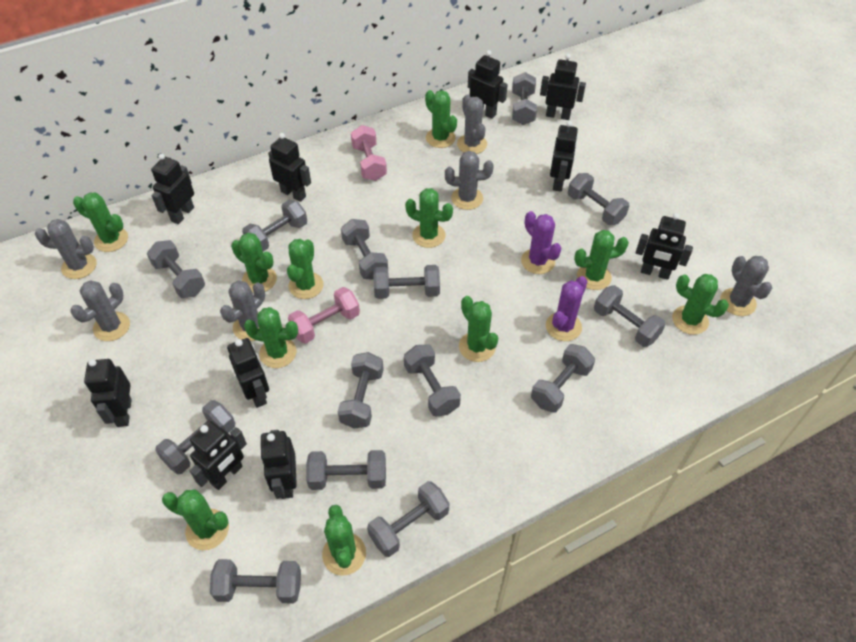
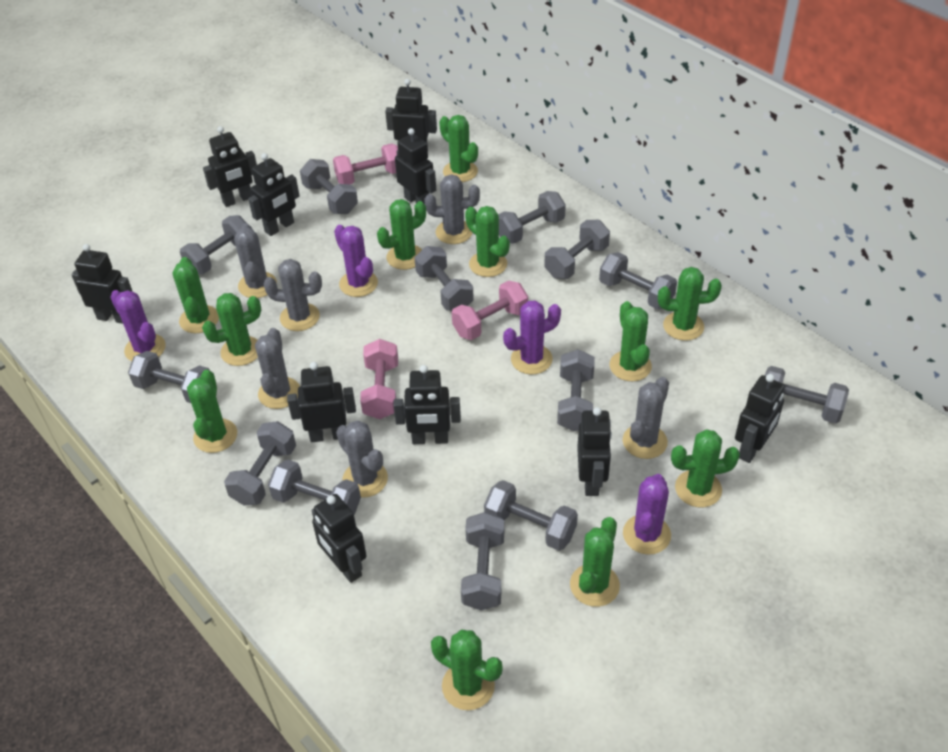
grey dumbbell: 14 -> 13
pink dumbbell: 2 -> 3
purple cactus: 2 -> 4

